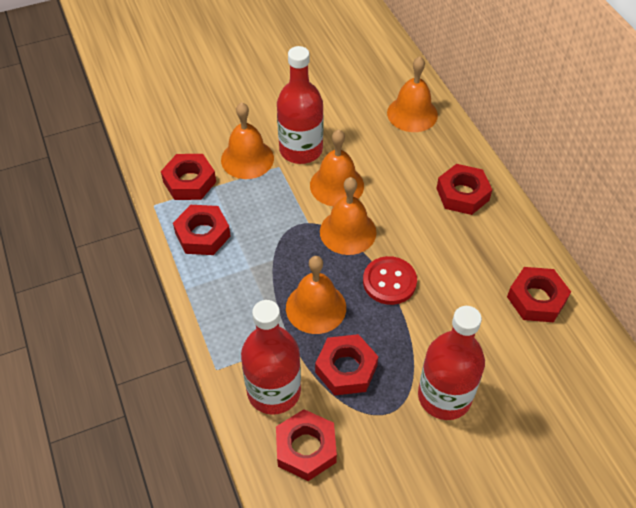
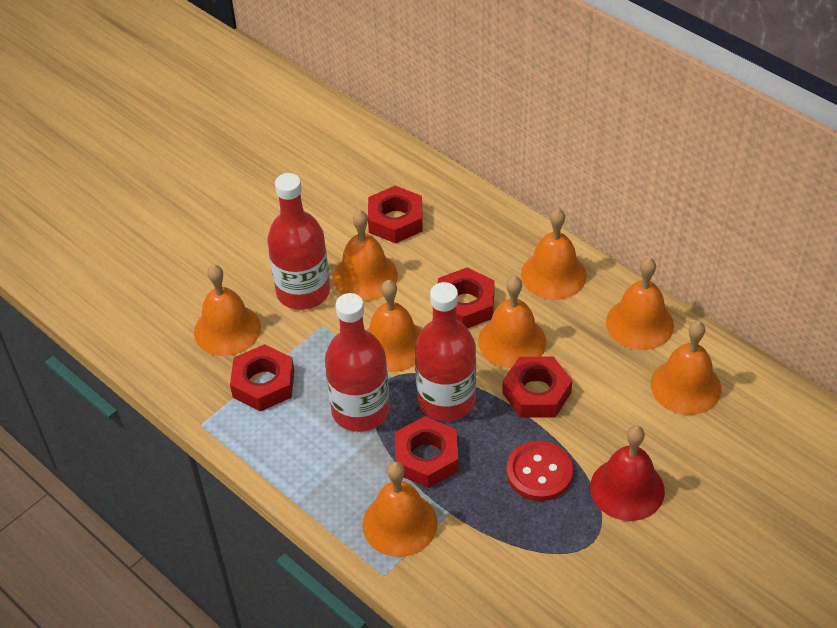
orange bell: 5 -> 8
red bell: 0 -> 1
red nut: 6 -> 5

